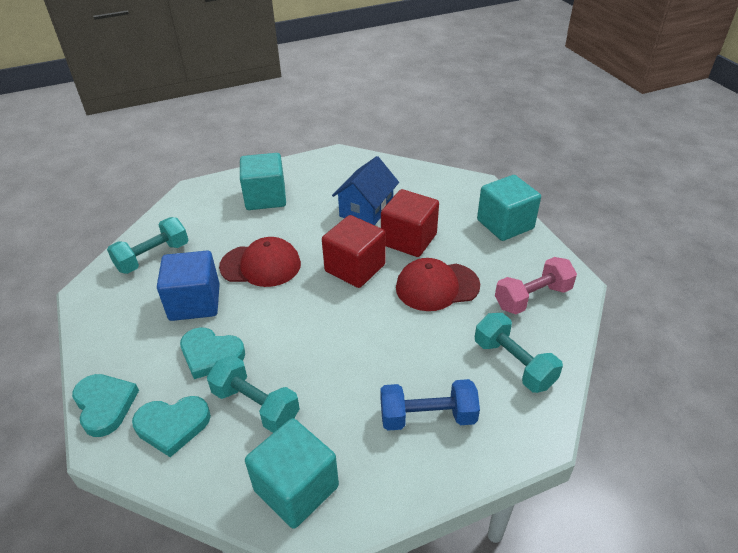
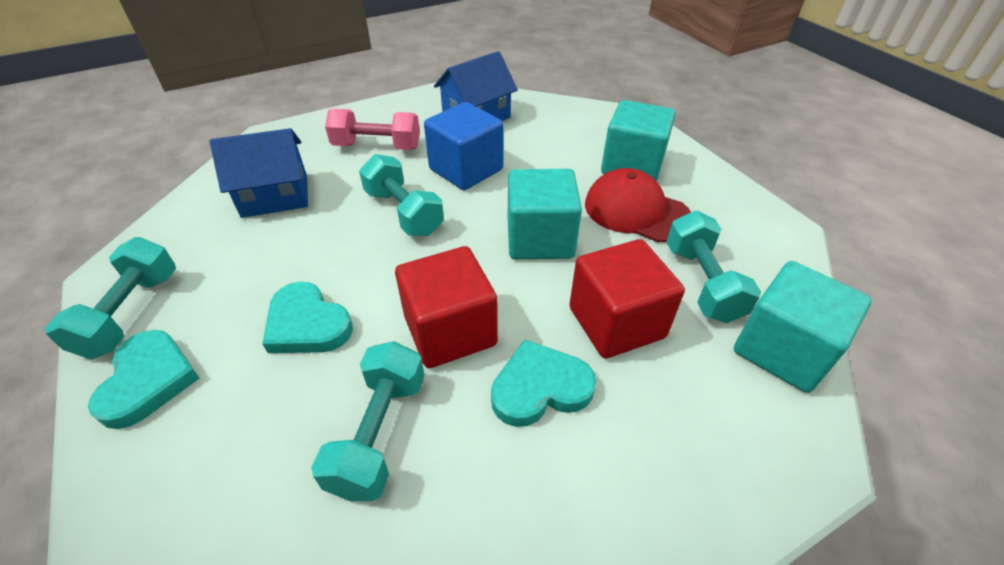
blue dumbbell: 1 -> 0
blue house: 1 -> 2
red cap: 2 -> 1
turquoise dumbbell: 3 -> 4

